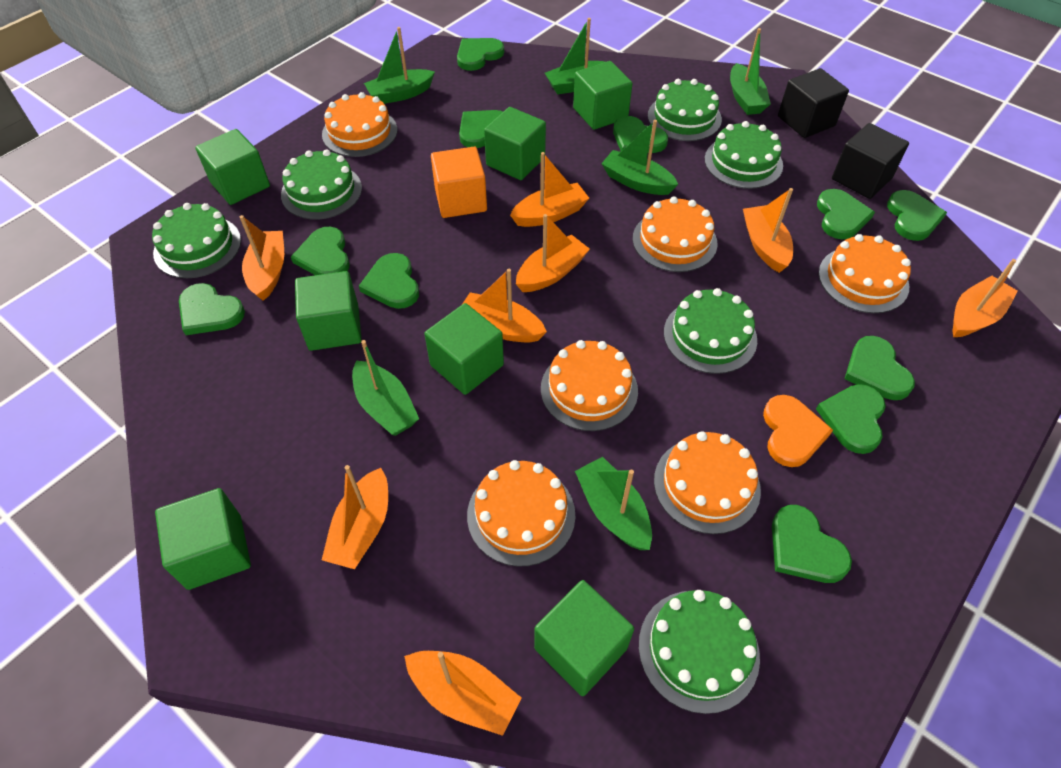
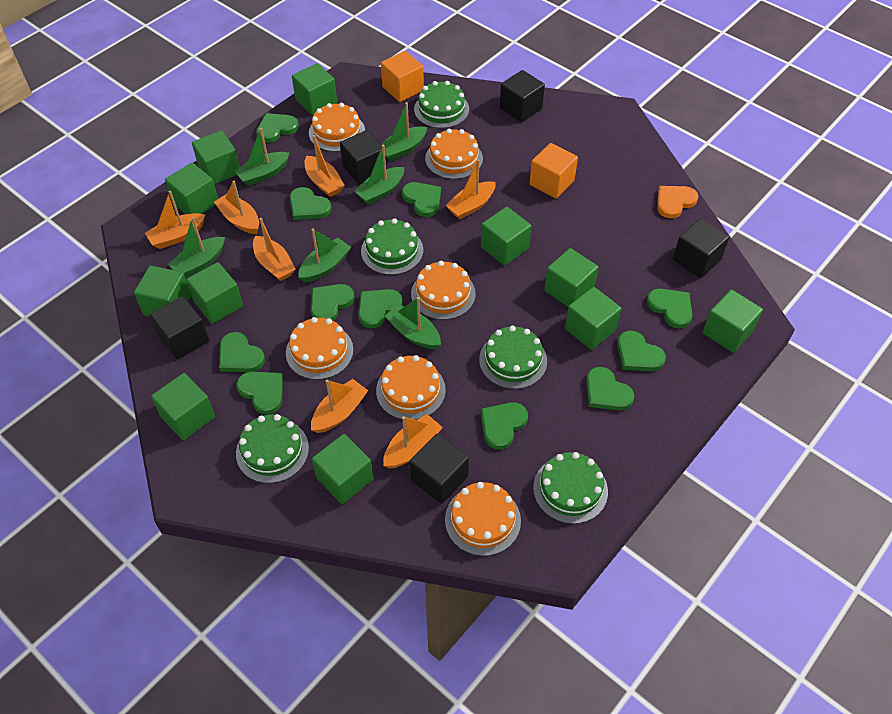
black cube: 2 -> 5
green cake: 6 -> 5
green cube: 7 -> 11
orange boat: 8 -> 7
orange cube: 1 -> 2

